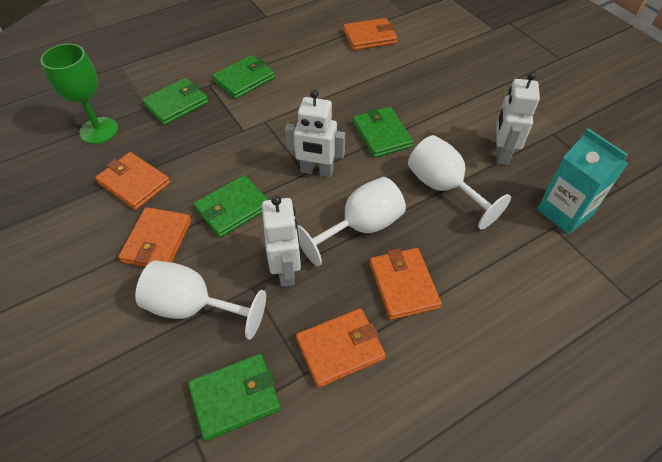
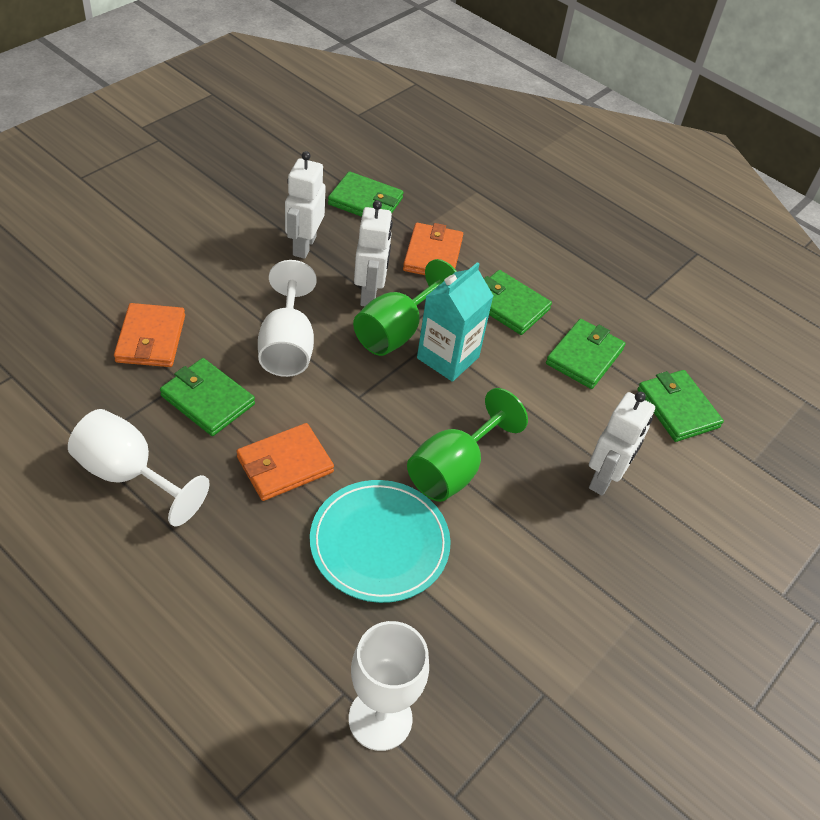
green goblet: 1 -> 2
orange wallet: 5 -> 3
turquoise plate: 0 -> 1

